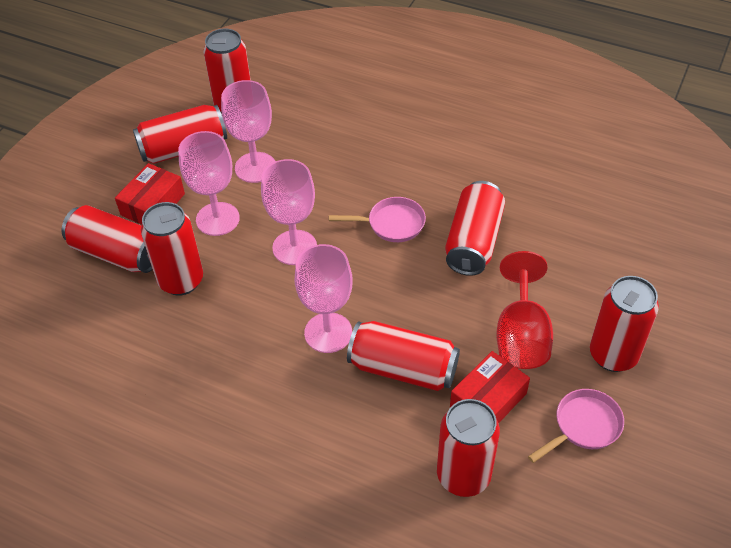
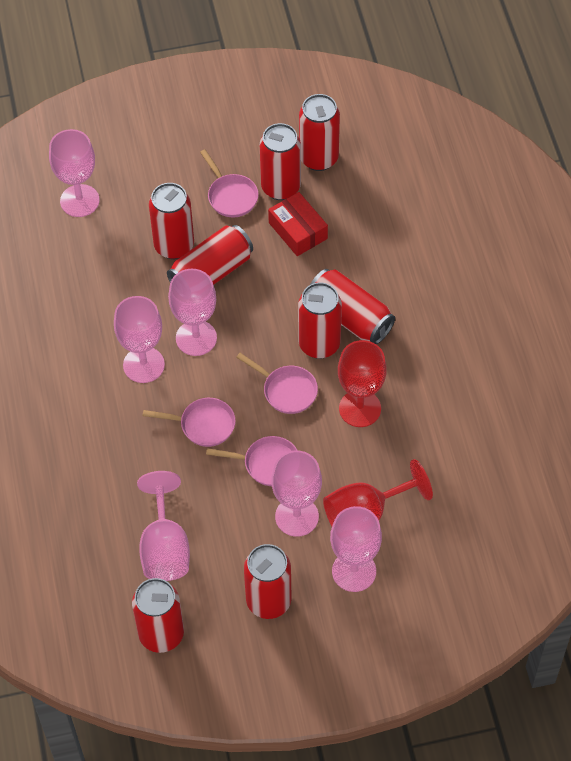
pink goblet: 4 -> 6
pink pan: 2 -> 4
red box: 2 -> 1
red goblet: 1 -> 2

